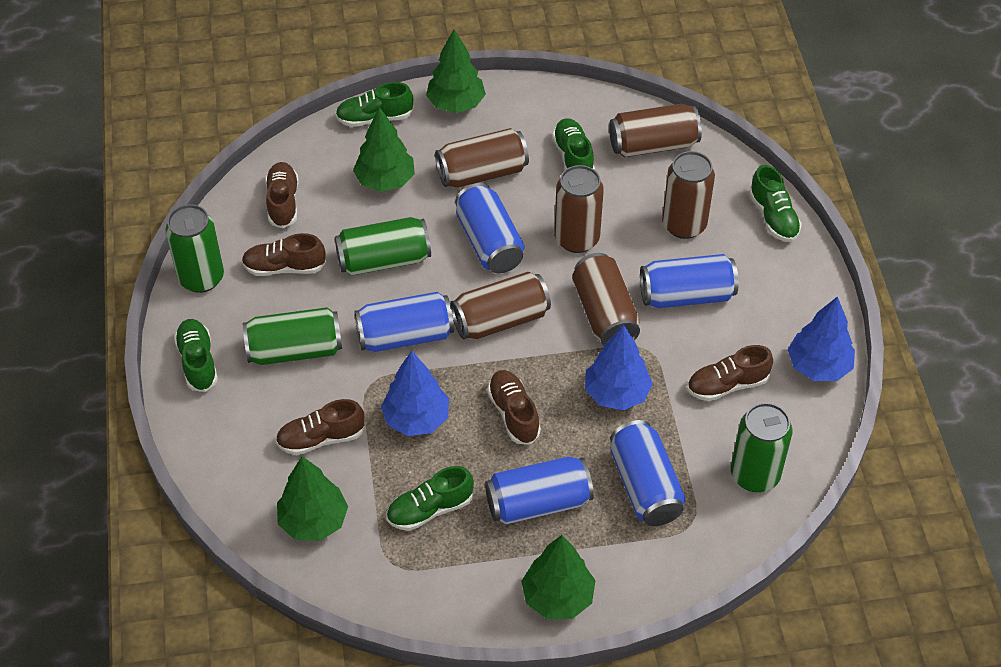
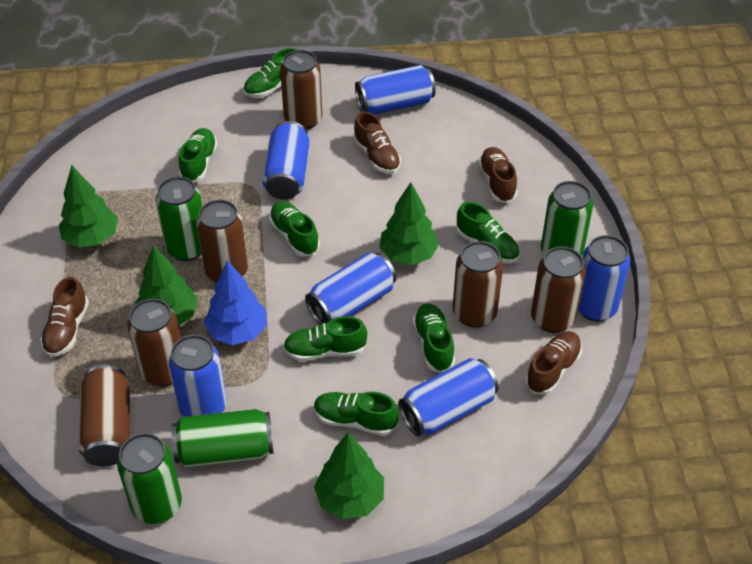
blue can: 5 -> 6
blue tree: 3 -> 1
brown shoe: 5 -> 4
green shoe: 5 -> 7

